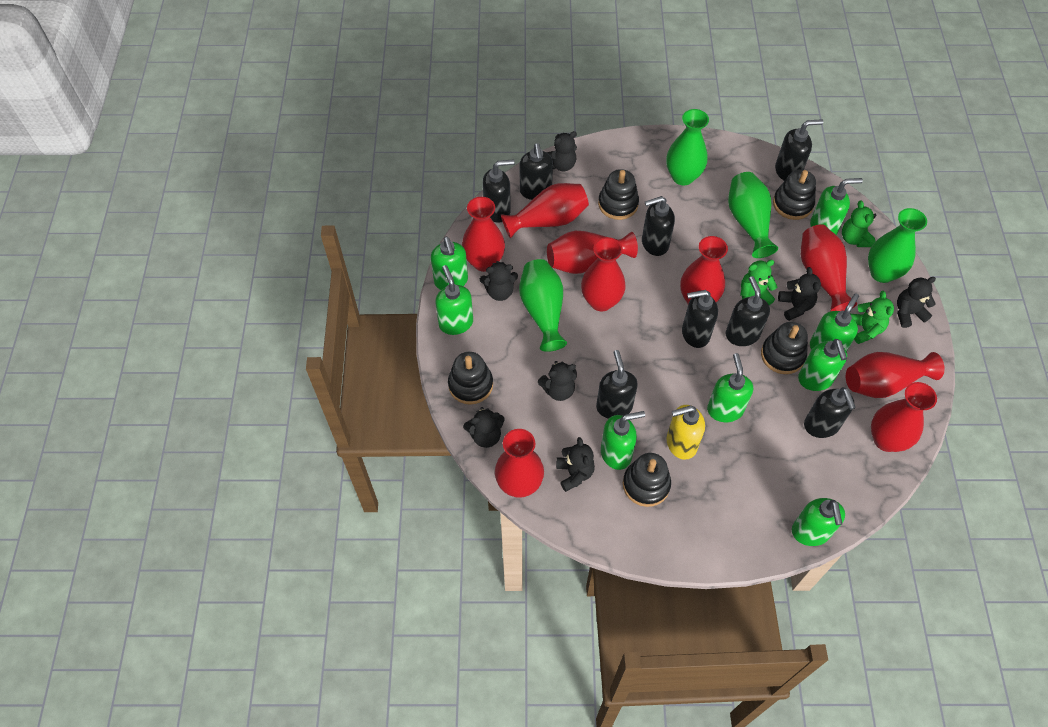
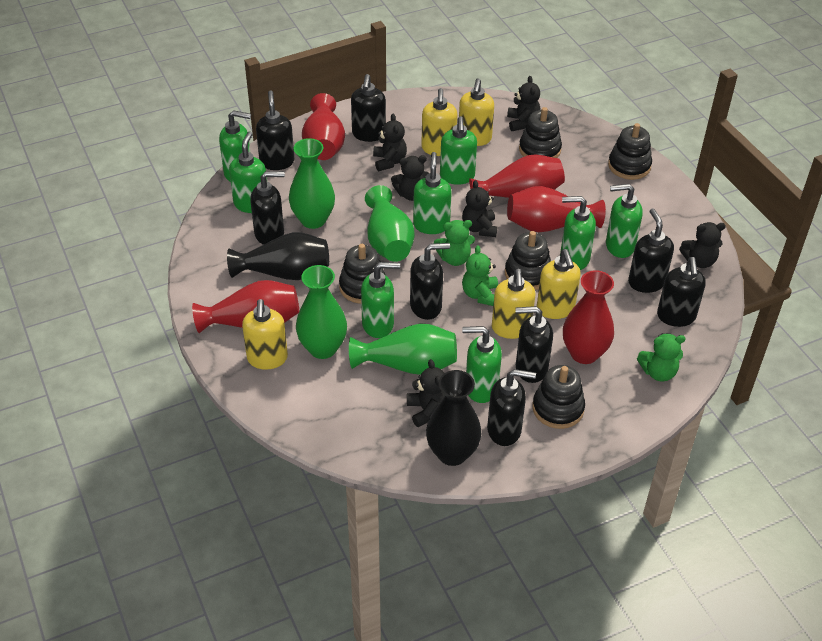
black teddy bear: 7 -> 6
black vase: 0 -> 2
red vase: 9 -> 5
yellow soap dispenser: 1 -> 5

